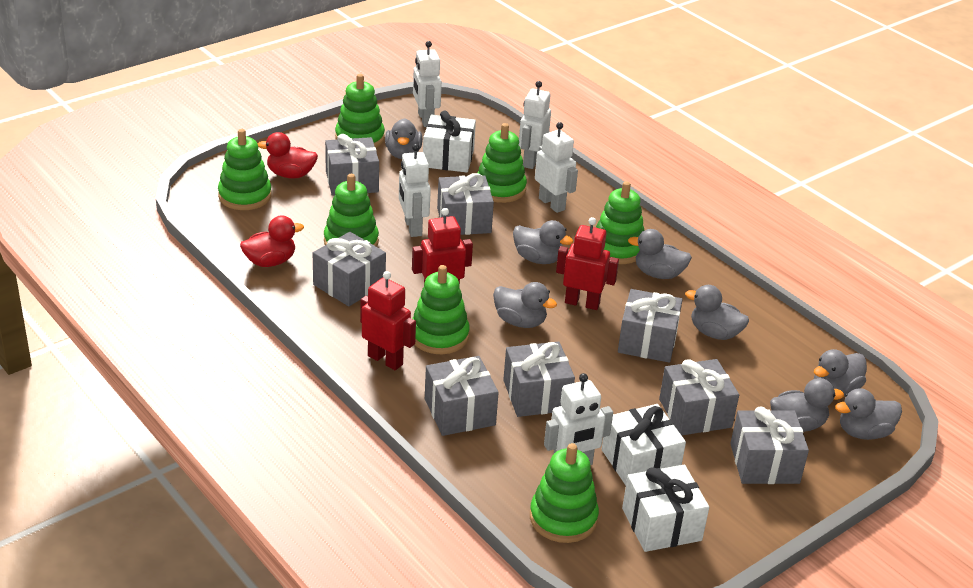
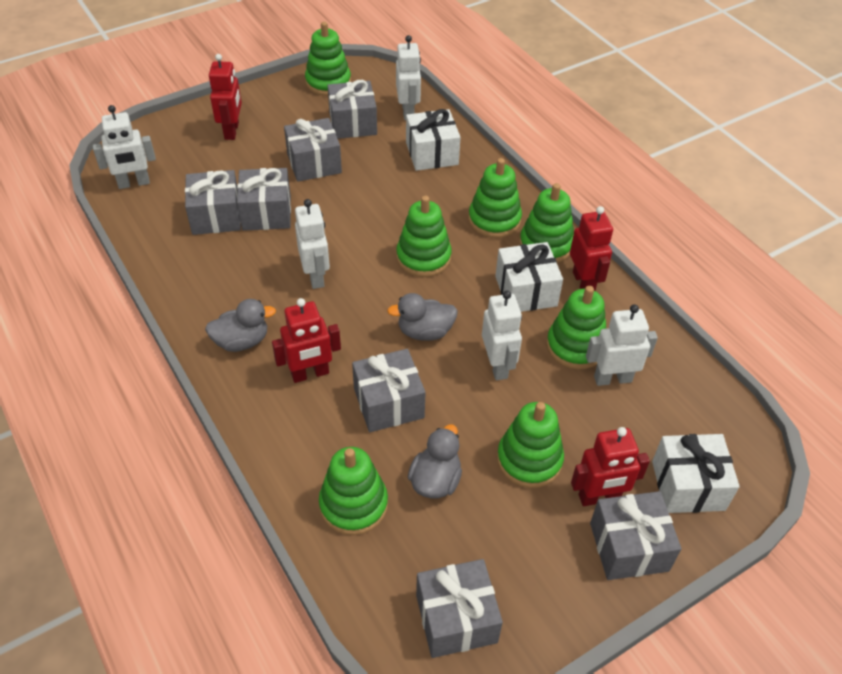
grey duck: 8 -> 3
grey gift: 8 -> 7
red duck: 2 -> 0
red robot: 3 -> 4

